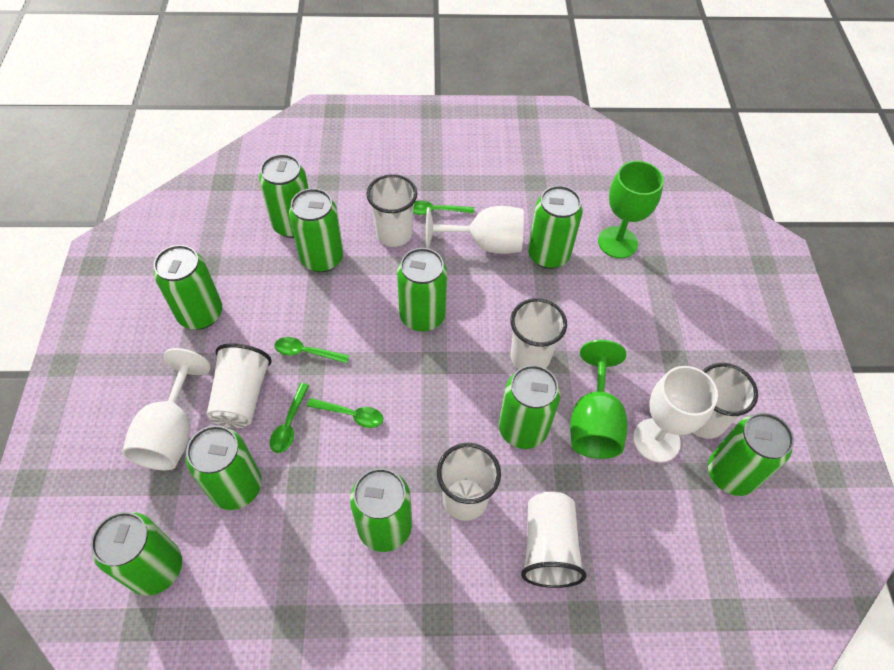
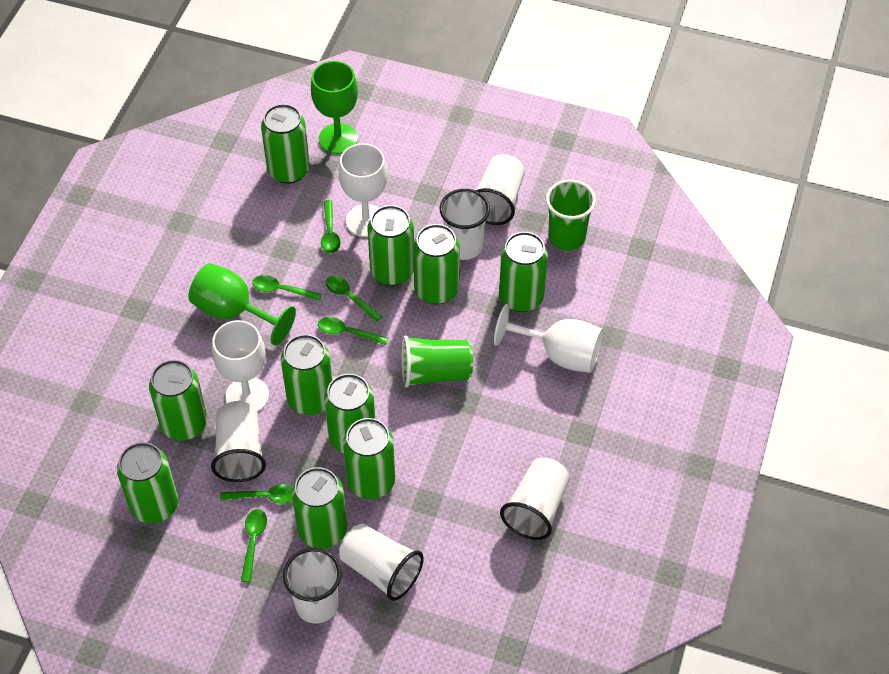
green cup: 0 -> 2
green spoon: 4 -> 6

